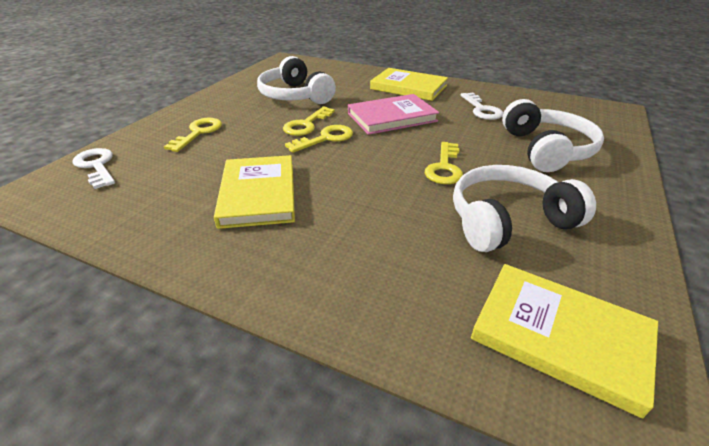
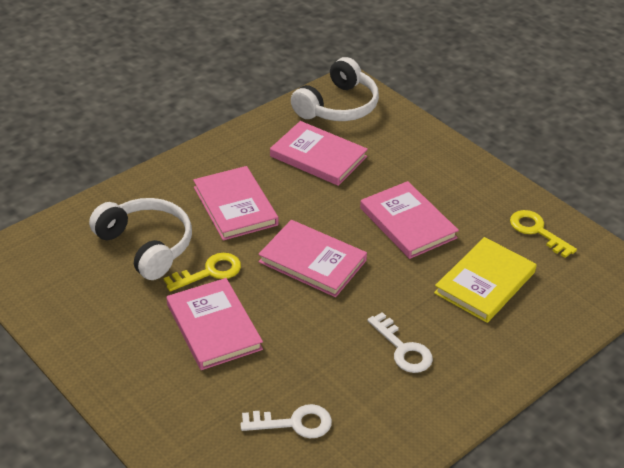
pink book: 1 -> 5
white headphones: 3 -> 2
yellow book: 3 -> 1
yellow key: 4 -> 2

